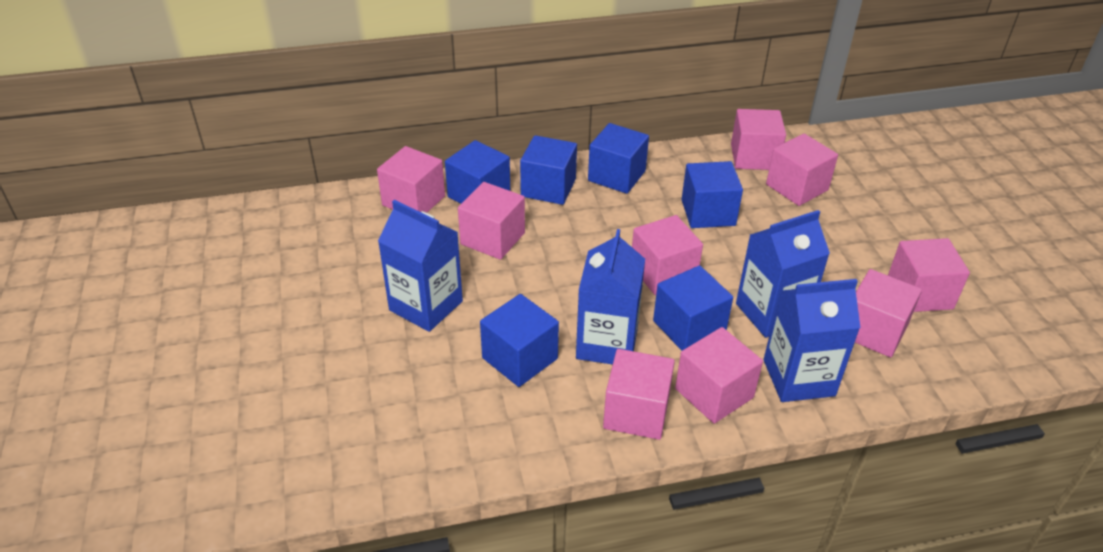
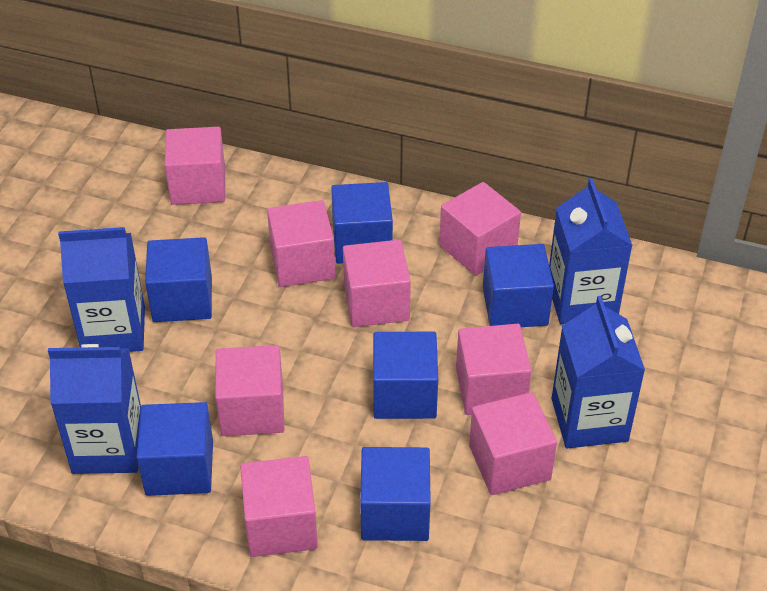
pink cube: 9 -> 8

